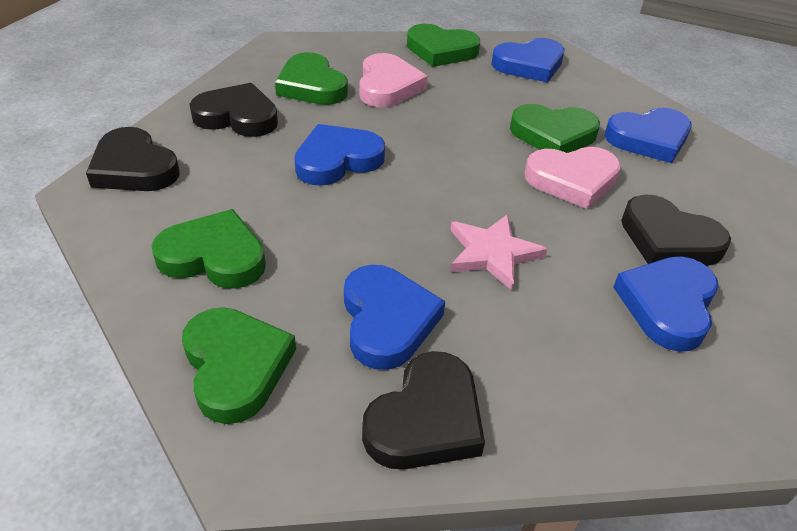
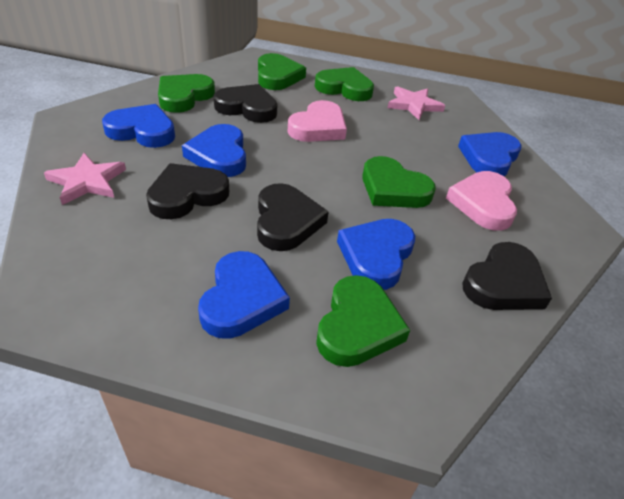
pink star: 1 -> 2

